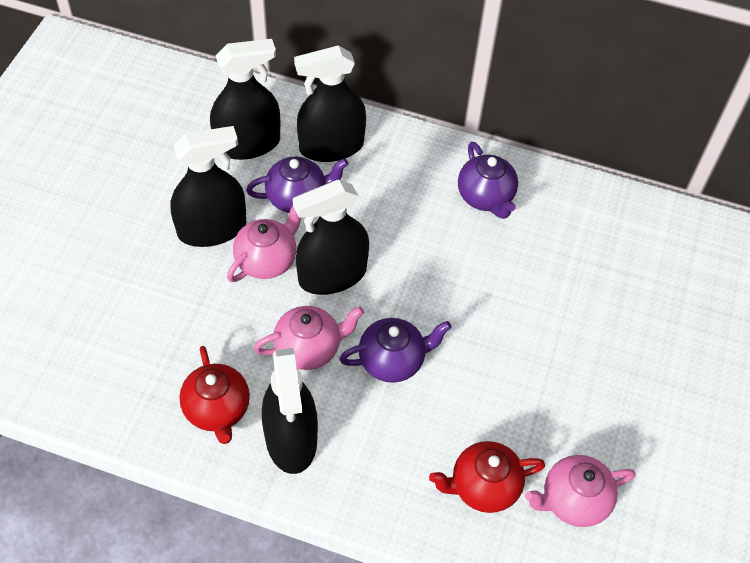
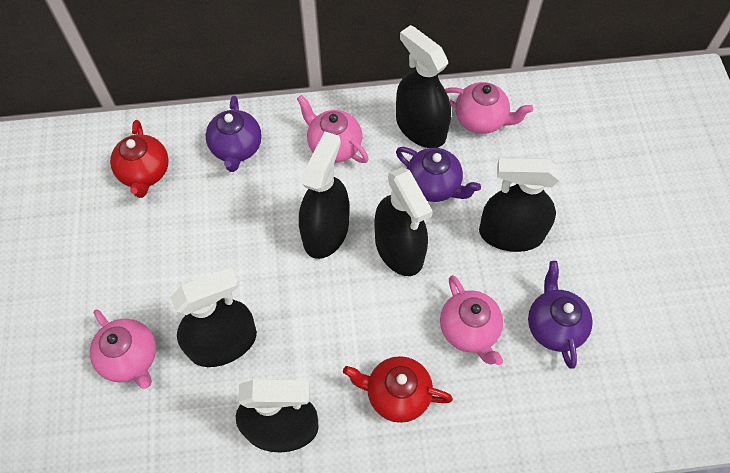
black spray bottle: 5 -> 6
pink teapot: 3 -> 4

